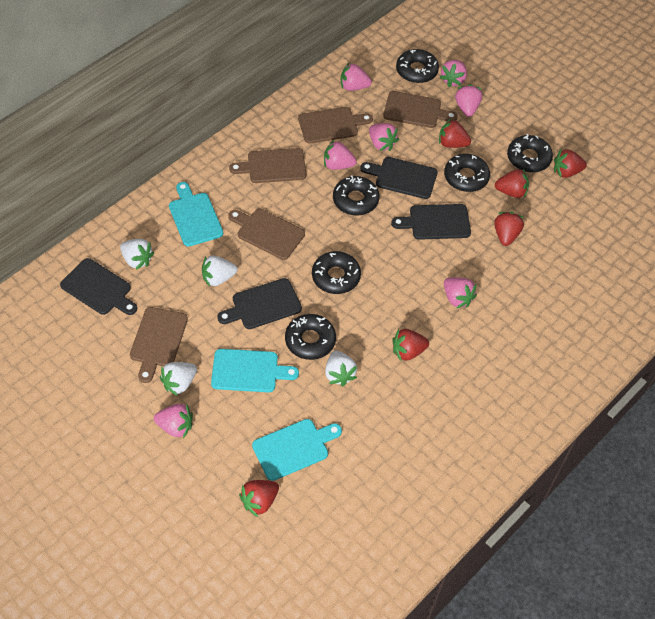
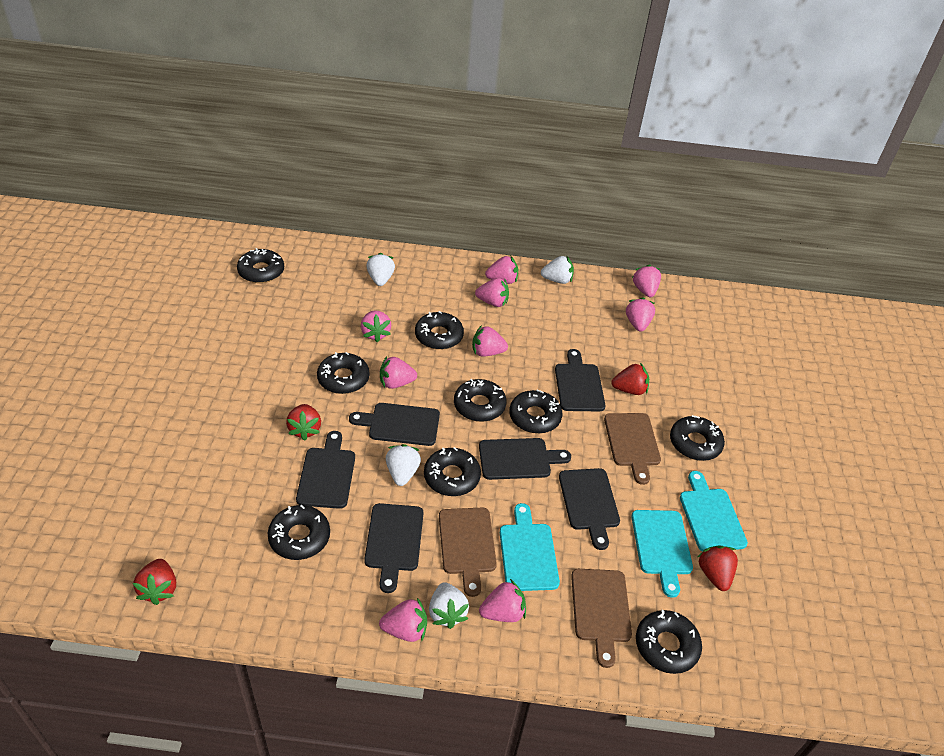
black cutting board: 4 -> 6
black donut: 6 -> 9
brown cutting board: 5 -> 3
pink strawberry: 7 -> 9
red strawberry: 6 -> 4

